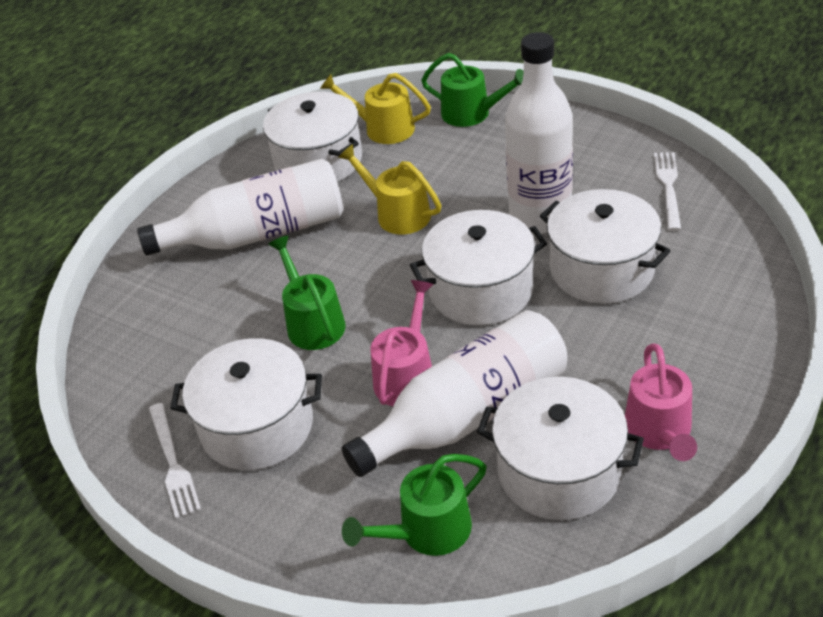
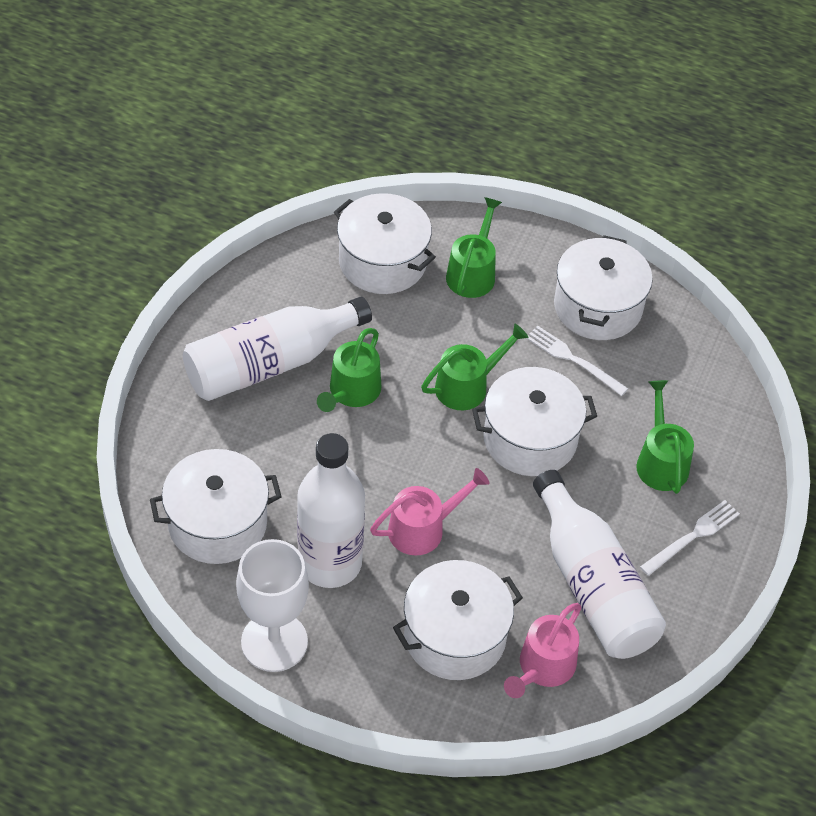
green watering can: 3 -> 4
white goblet: 0 -> 1
yellow watering can: 2 -> 0

